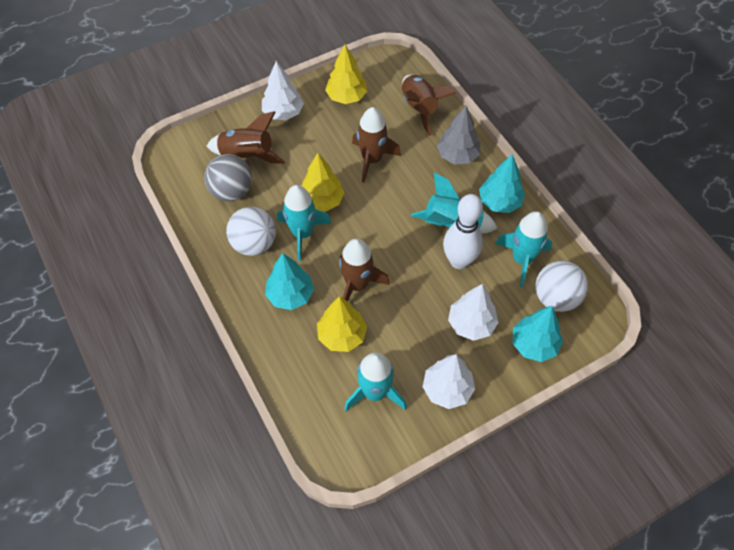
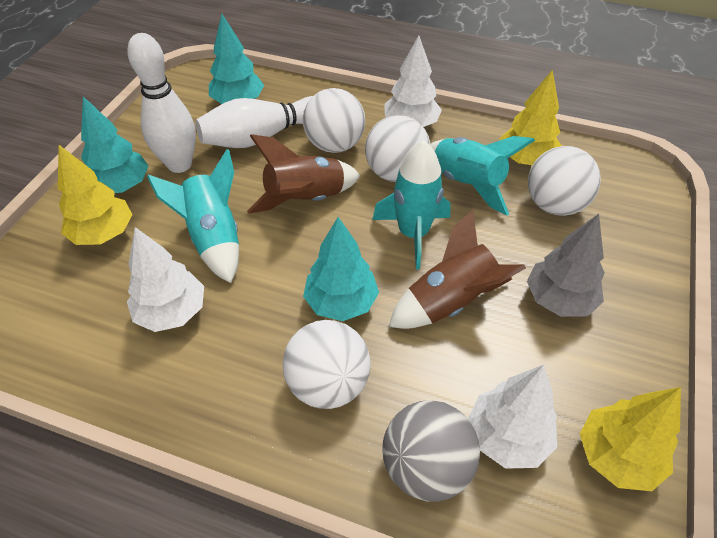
brown rocket: 4 -> 2
turquoise rocket: 4 -> 3
white ball: 2 -> 4
white bowling pin: 1 -> 2

